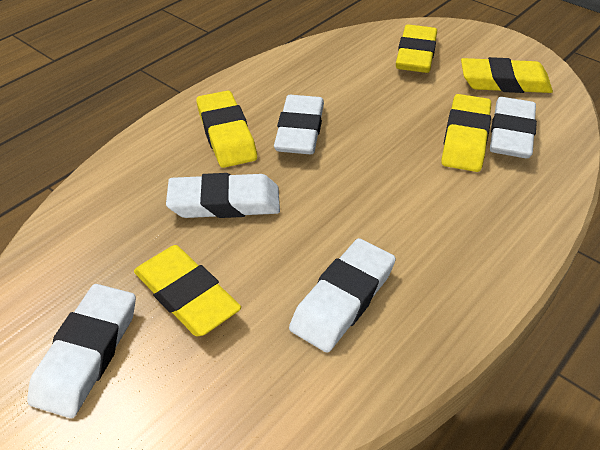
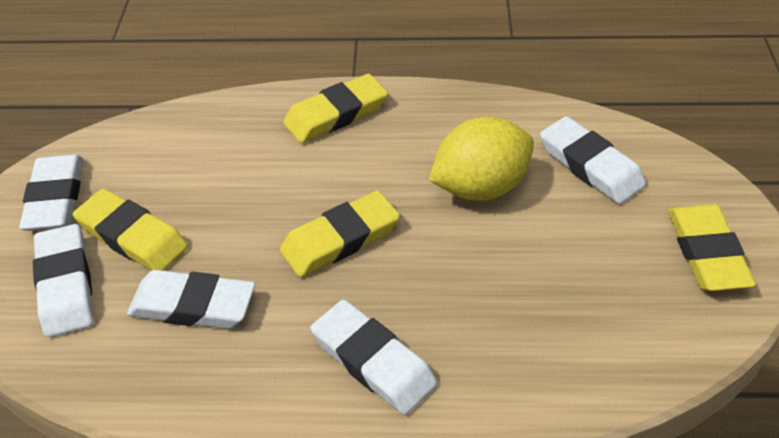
yellow eraser: 5 -> 4
yellow lemon: 0 -> 1

